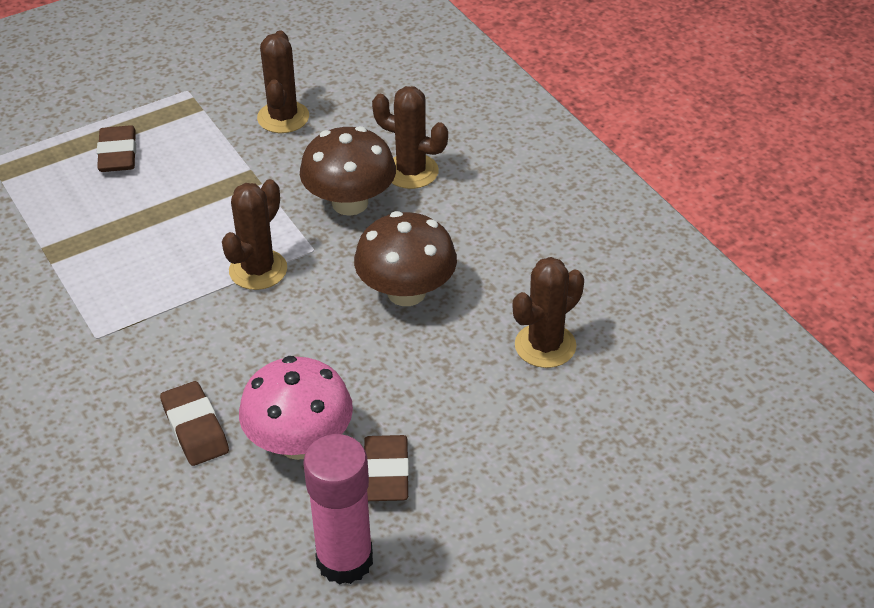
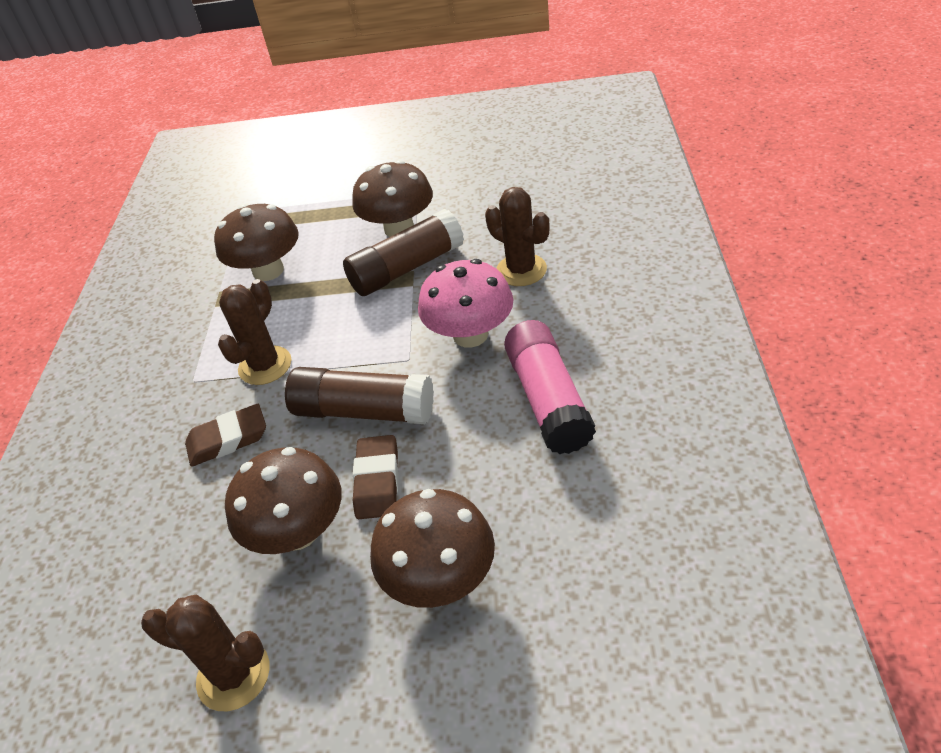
brown cactus: 4 -> 3
brown eraser: 3 -> 2
brown glue stick: 0 -> 2
brown mushroom: 2 -> 4

